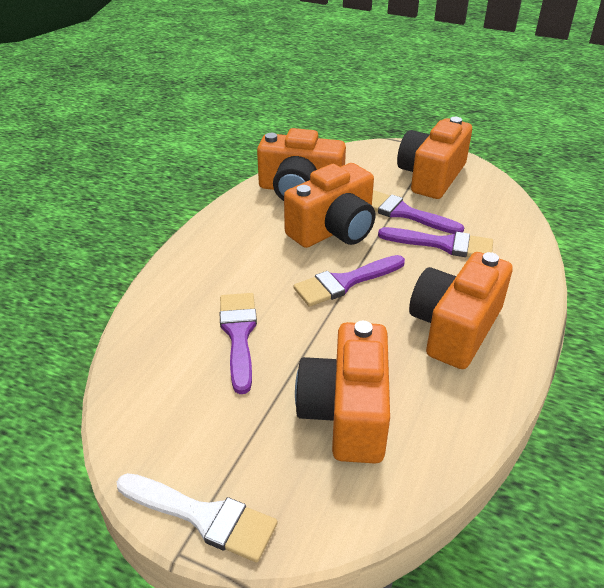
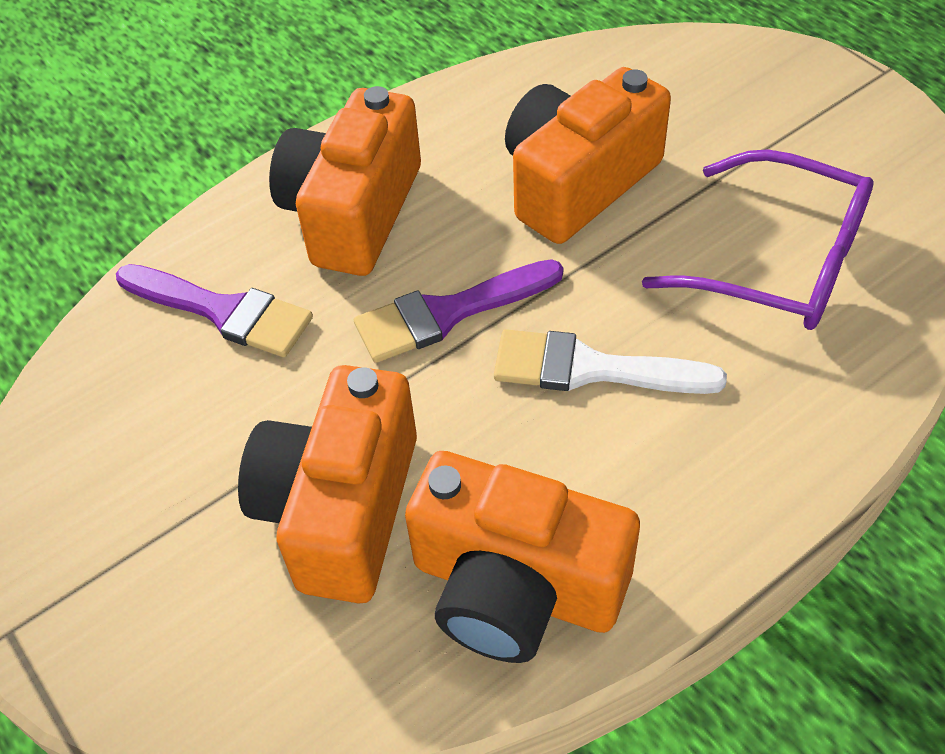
orange camera: 5 -> 4
purple brush: 4 -> 2
purple glasses: 0 -> 1

